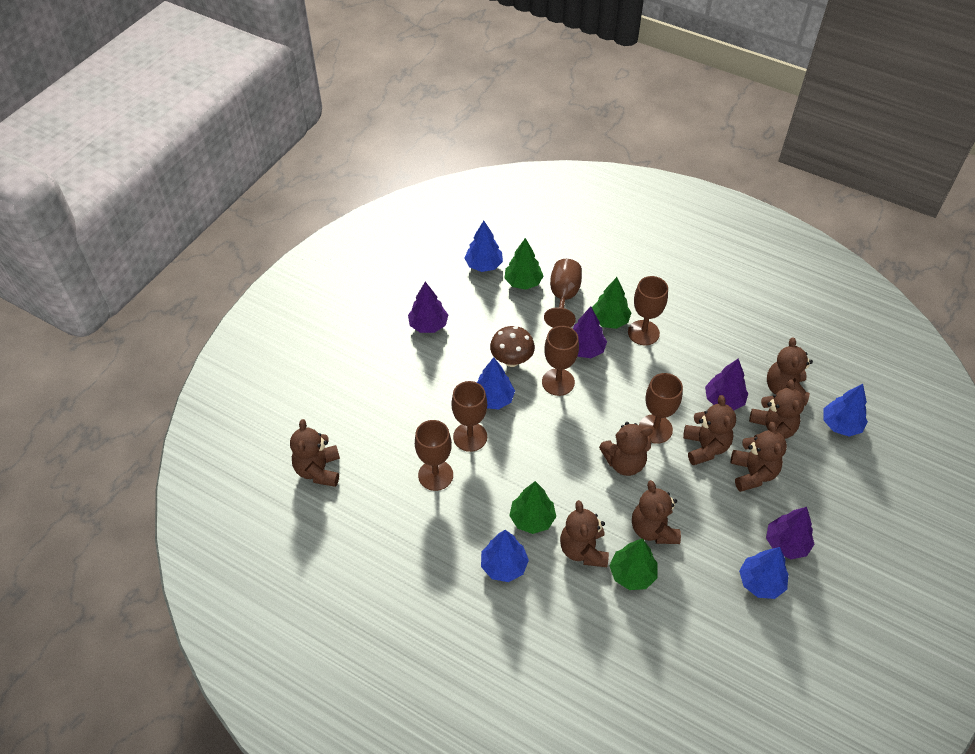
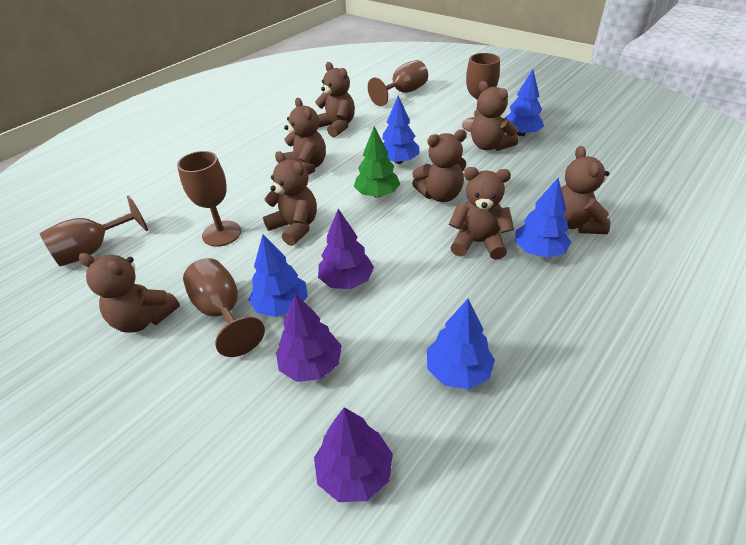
brown goblet: 6 -> 5
brown mushroom: 1 -> 0
green tree: 4 -> 1
purple tree: 4 -> 3

